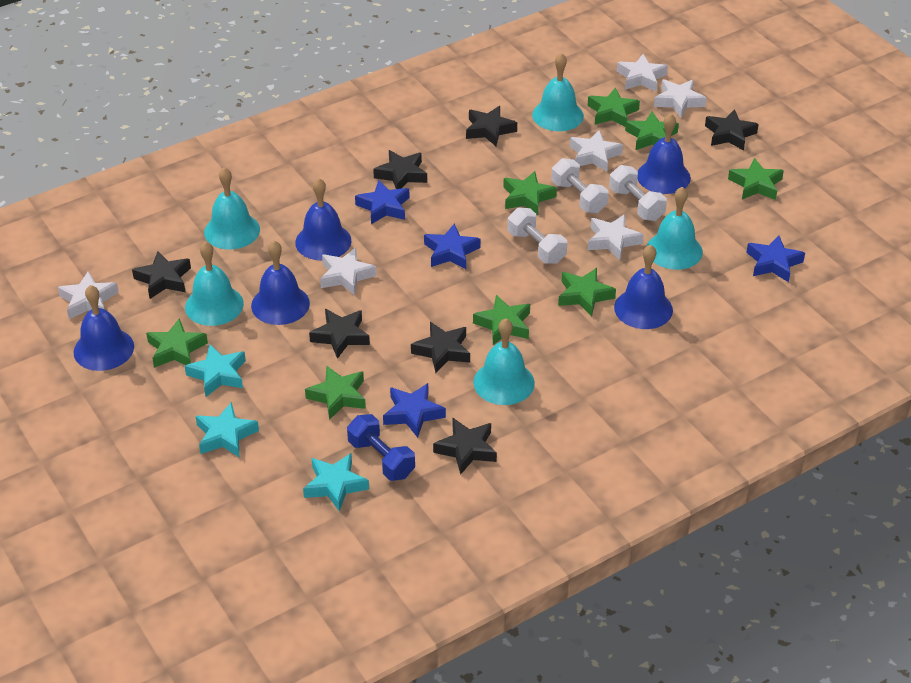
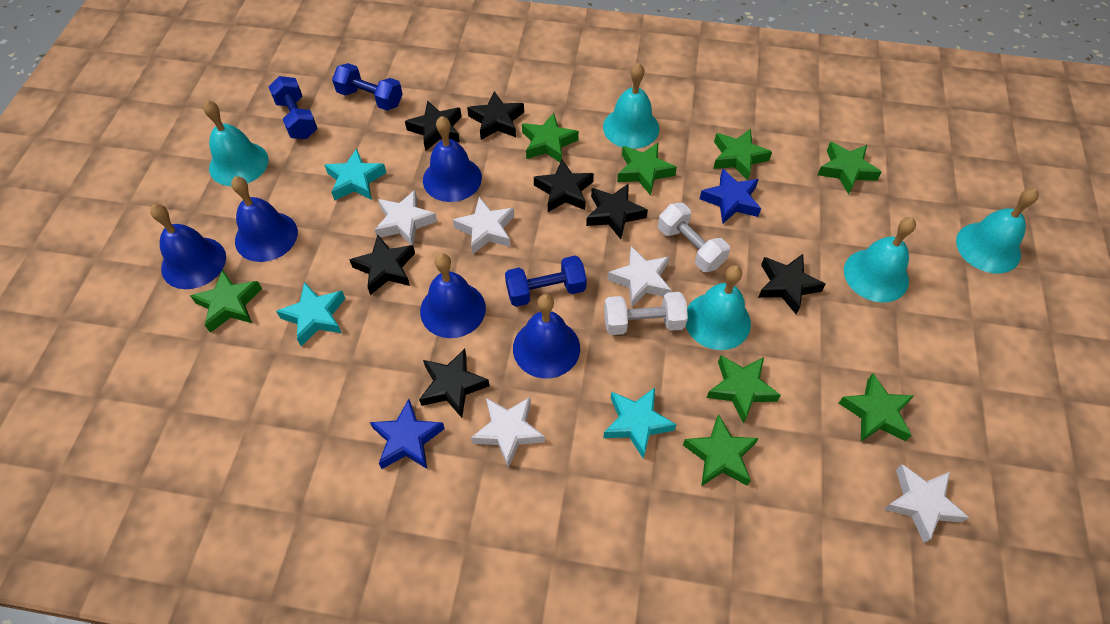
blue dumbbell: 1 -> 3
blue star: 4 -> 2
white dumbbell: 3 -> 2
white star: 6 -> 5

